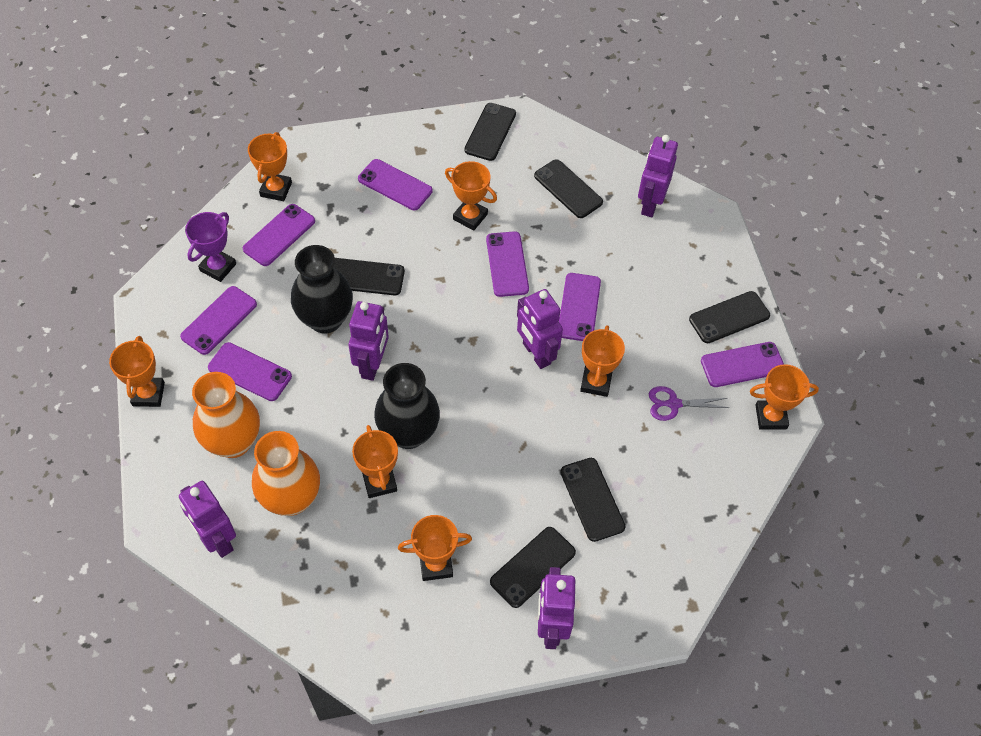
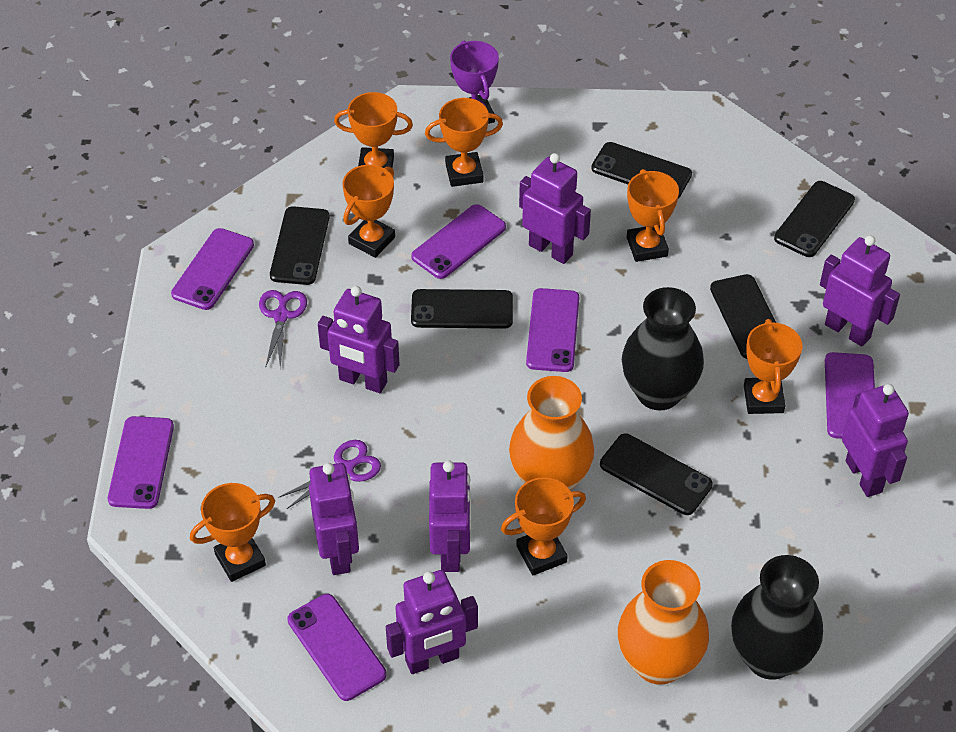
purple phone: 7 -> 6
purple robot: 5 -> 7
purple scissors: 1 -> 2

